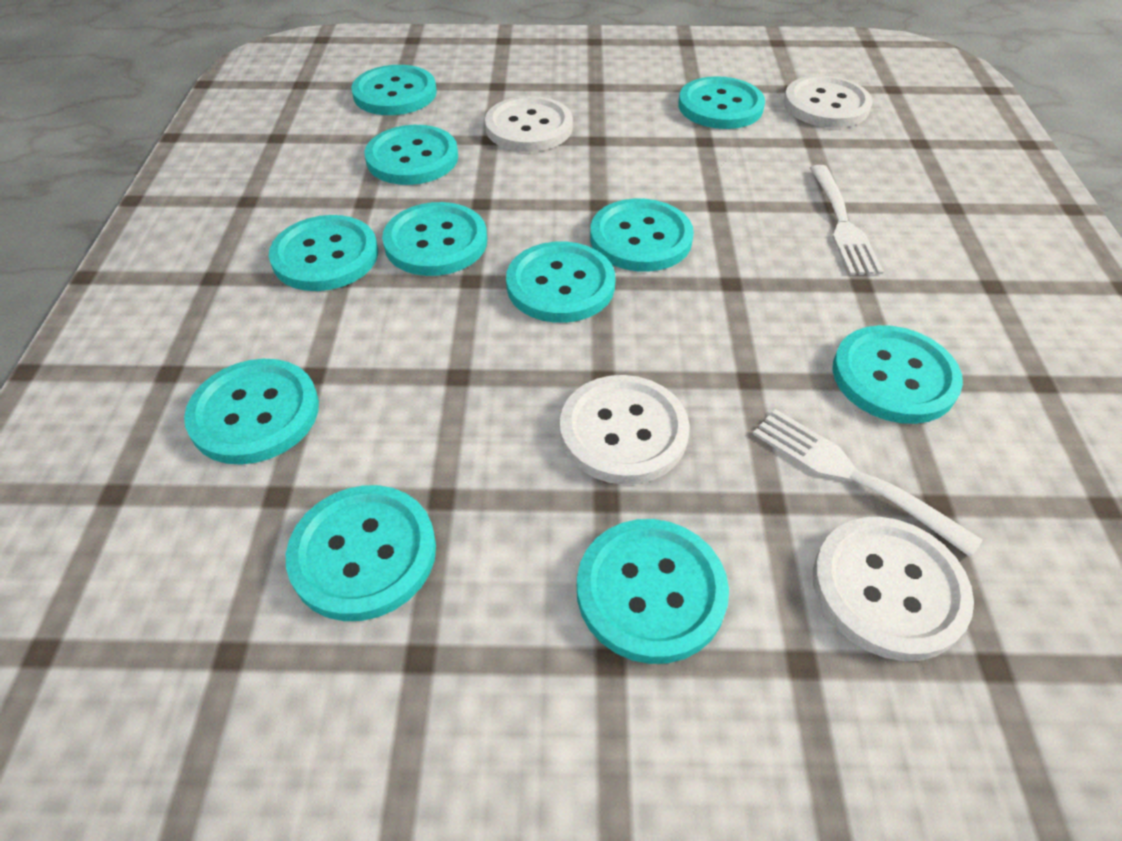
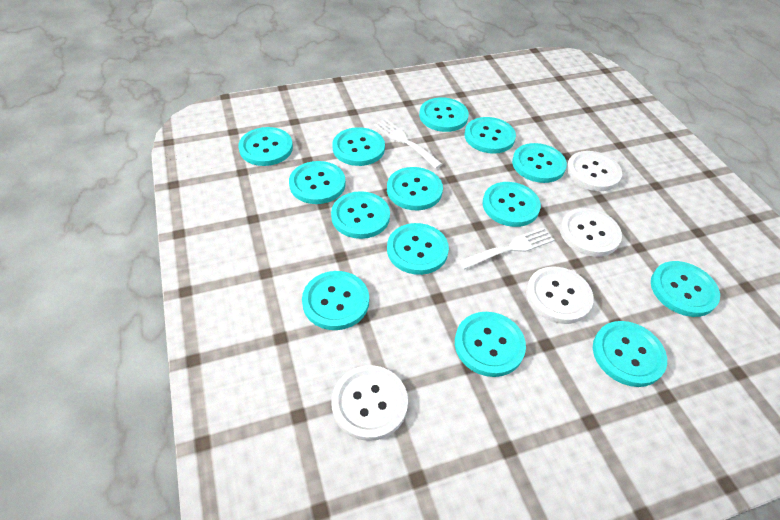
turquoise button: 11 -> 14

